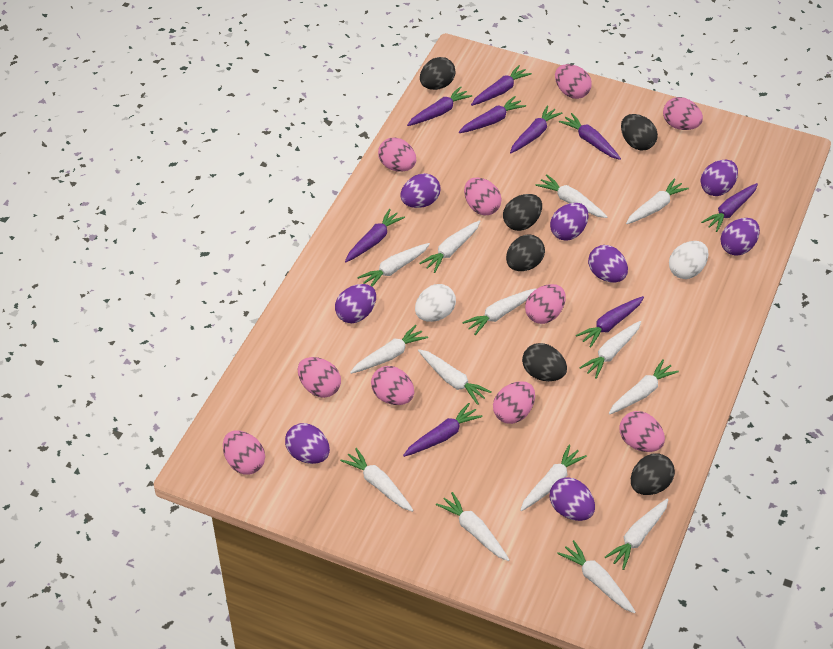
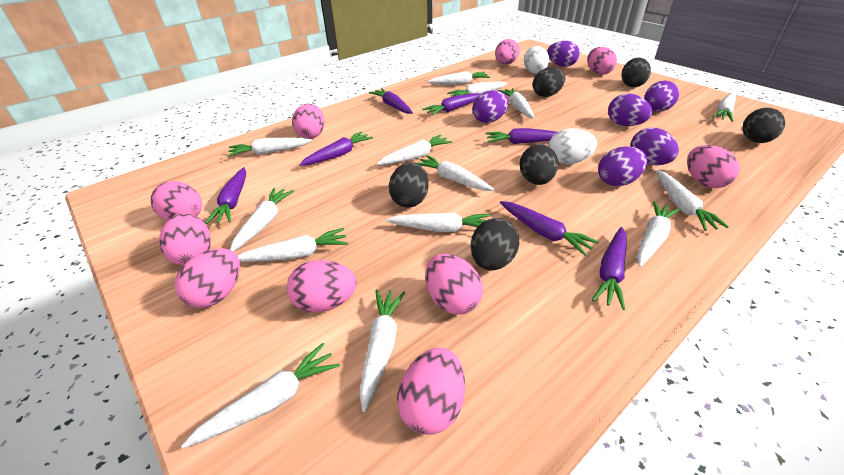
purple carrot: 9 -> 7
purple egg: 8 -> 6

